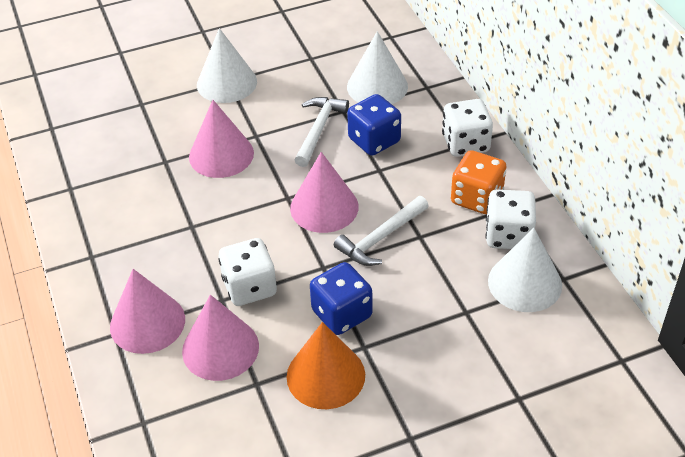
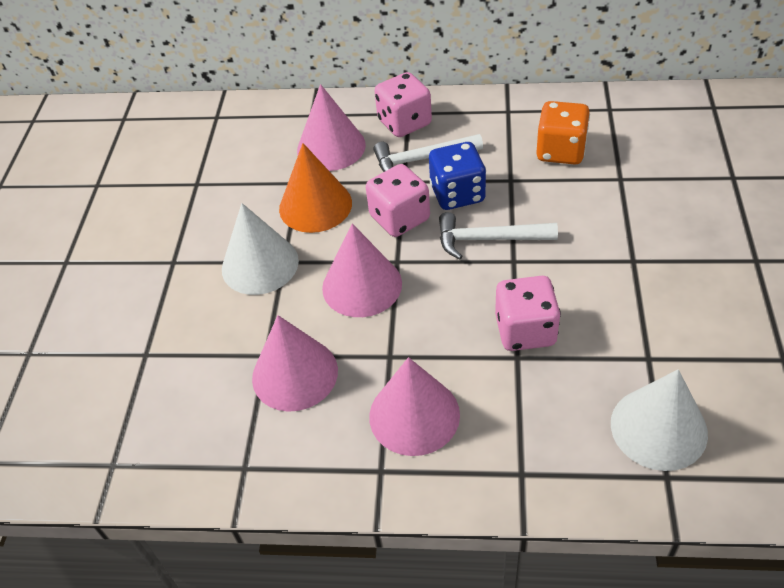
blue dice: 2 -> 1
pink dice: 0 -> 3
white cone: 3 -> 2
white dice: 3 -> 0

